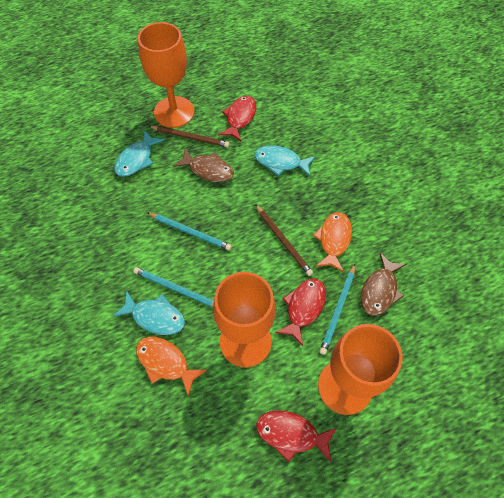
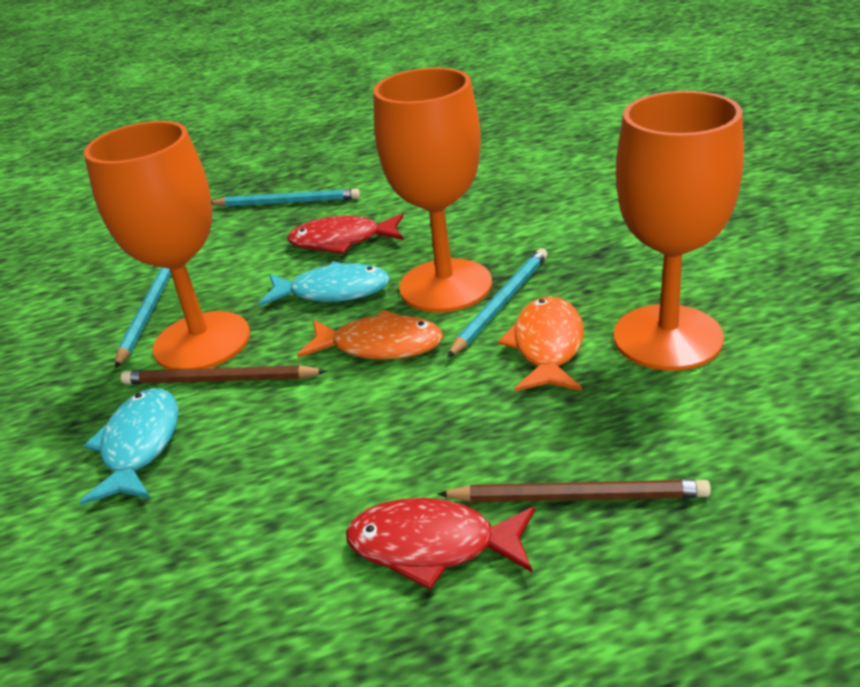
brown fish: 2 -> 0
red fish: 3 -> 2
turquoise fish: 3 -> 2

